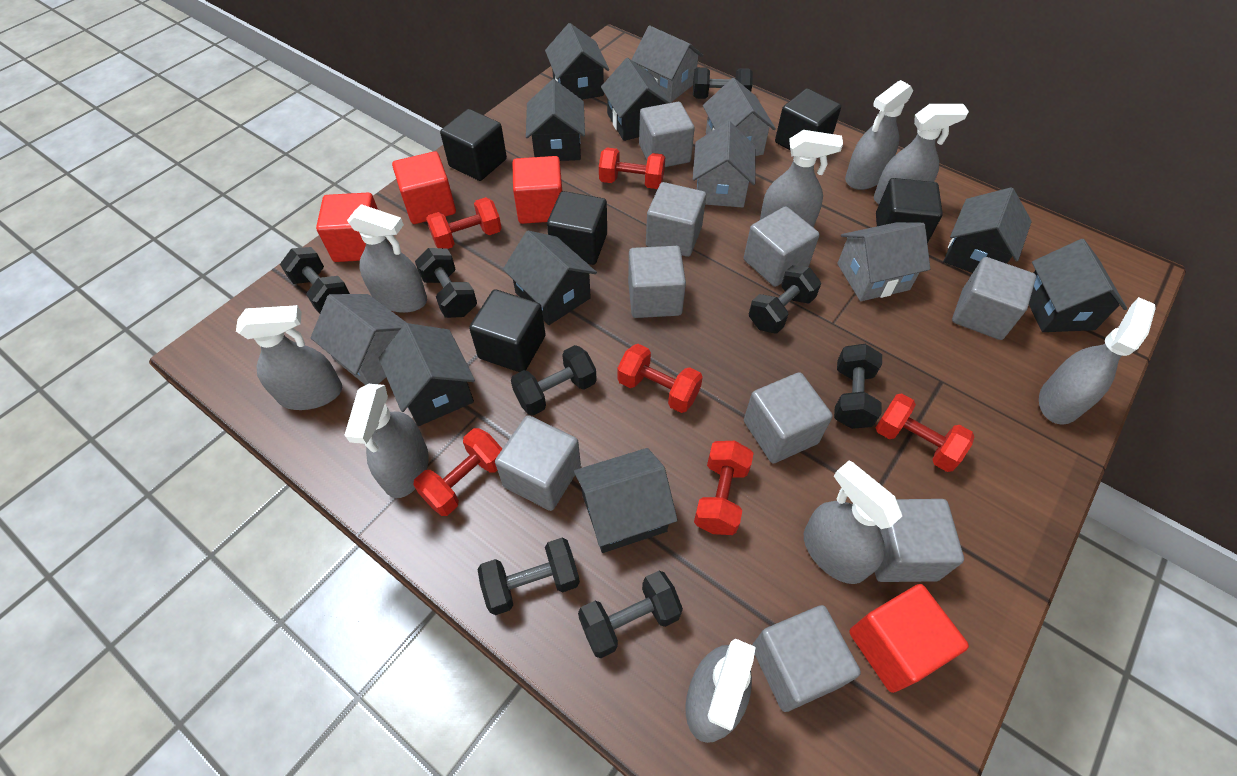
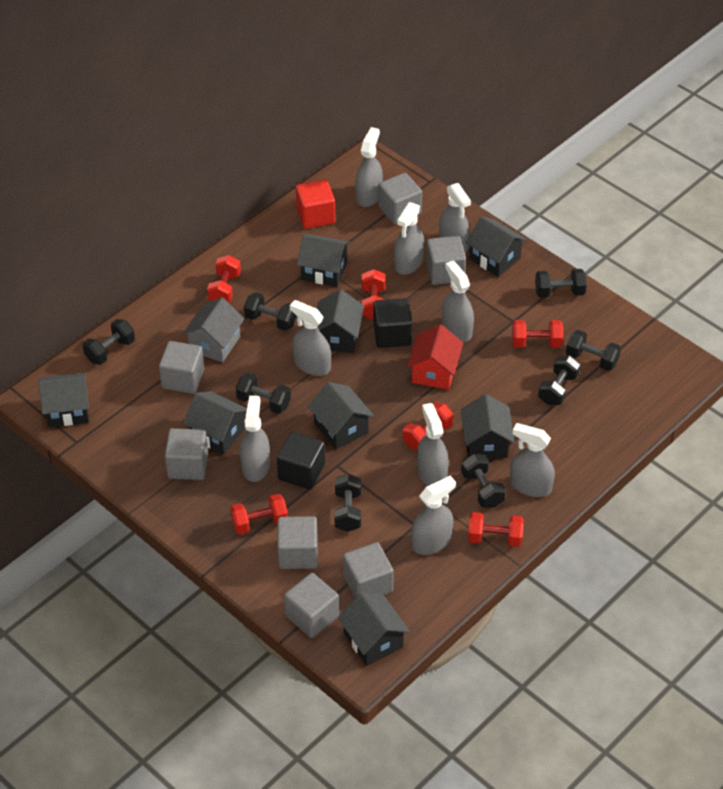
black cube: 5 -> 2
grey cube: 9 -> 7
grey house: 5 -> 1
red cube: 4 -> 1
red house: 0 -> 1

